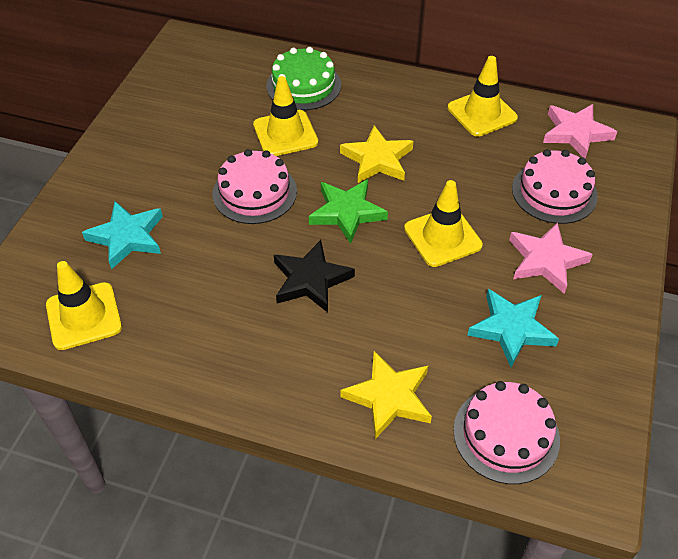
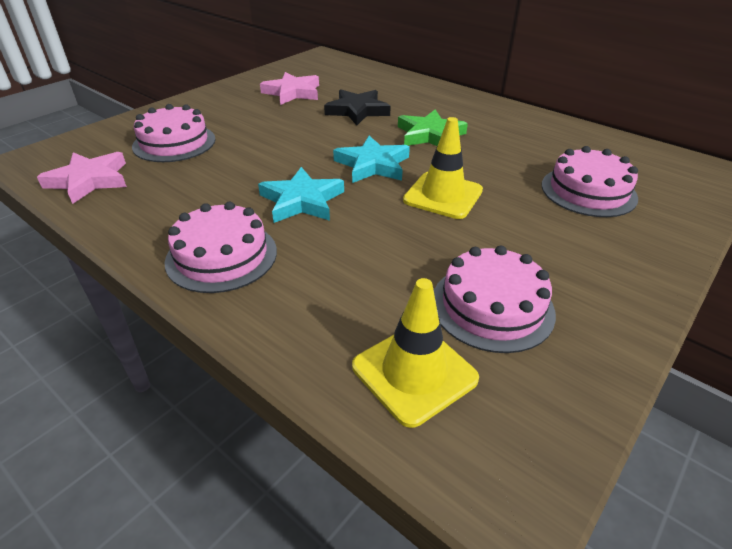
green cake: 1 -> 0
pink cake: 3 -> 4
yellow star: 2 -> 0
yellow traffic cone: 4 -> 2

